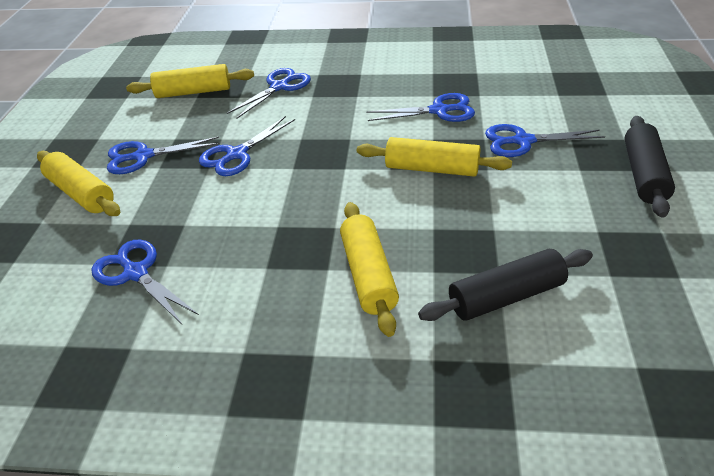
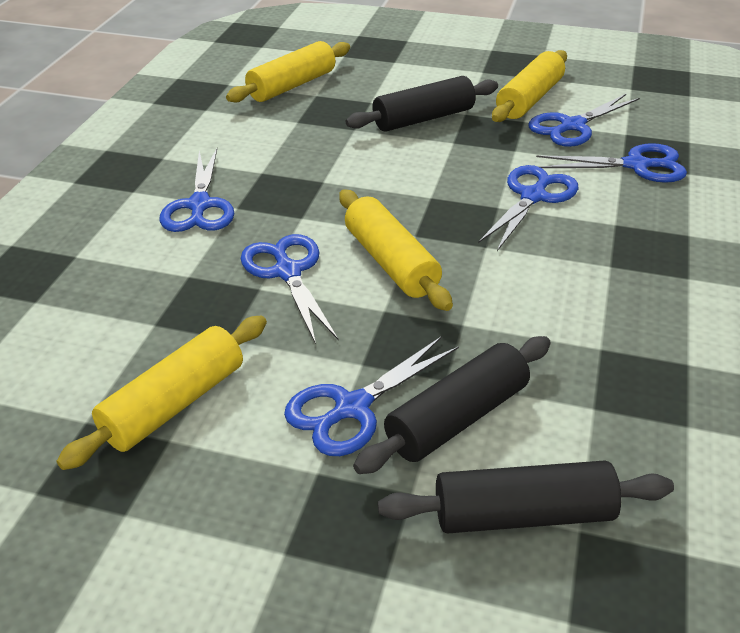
black rolling pin: 2 -> 3

